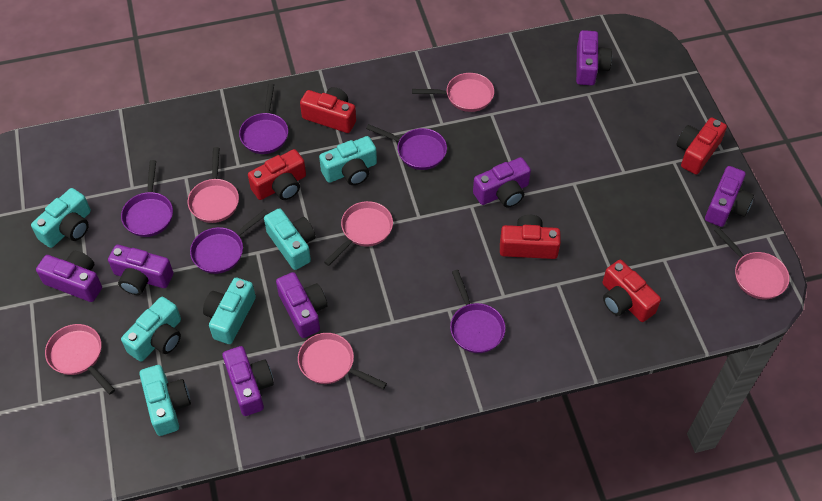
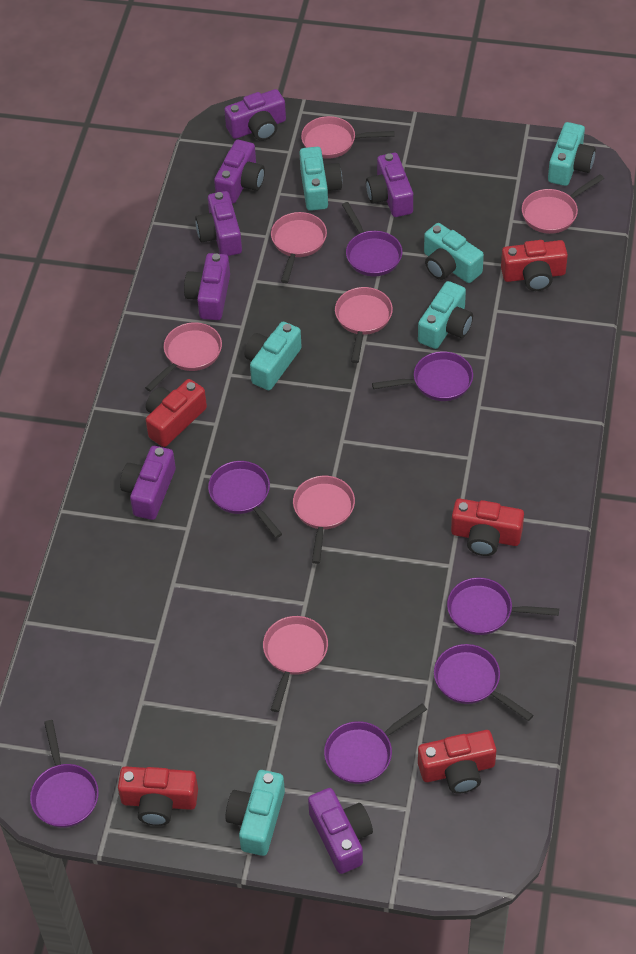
pink pan: 6 -> 7
purple pan: 5 -> 7

